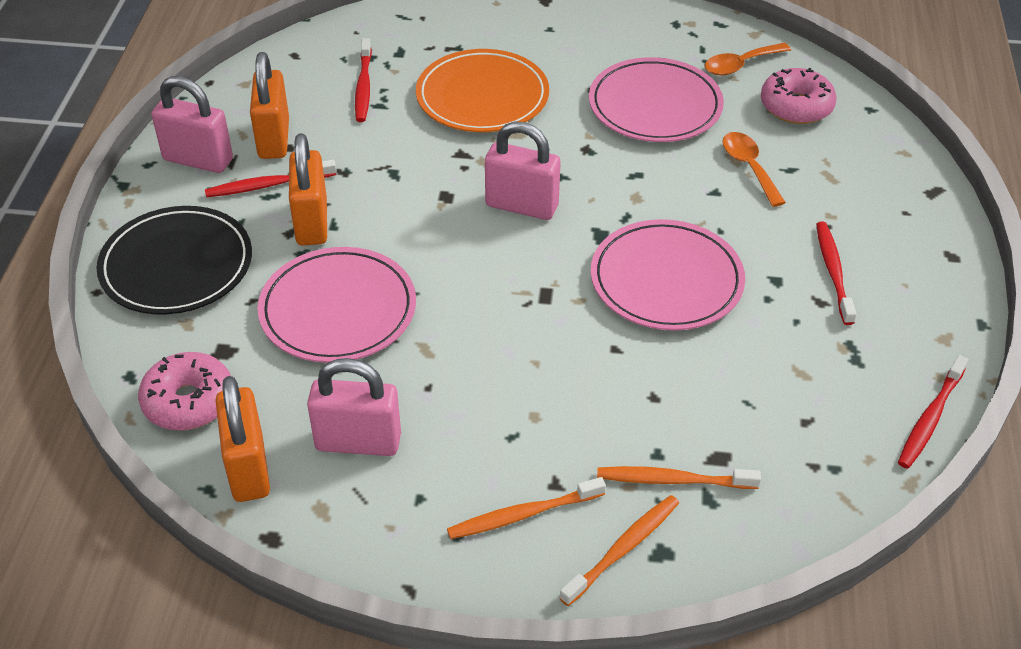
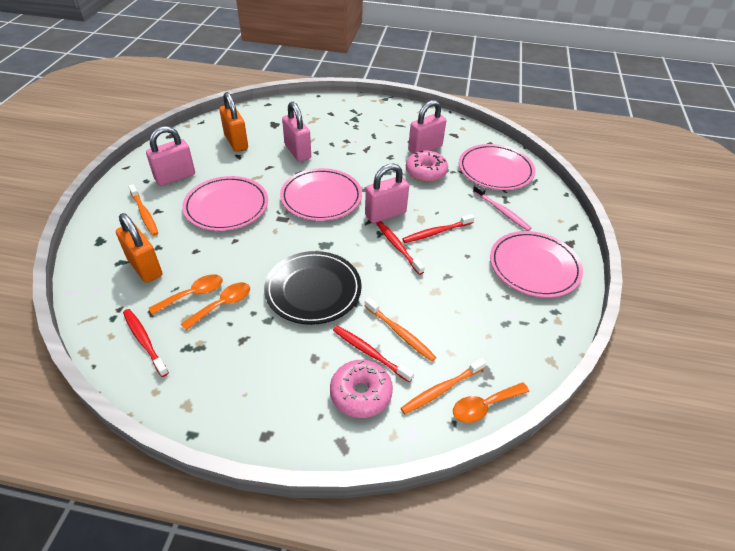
orange padlock: 3 -> 2
orange plate: 1 -> 0
orange spoon: 2 -> 3
pink padlock: 3 -> 4
pink plate: 3 -> 4
pink toothbrush: 0 -> 1

